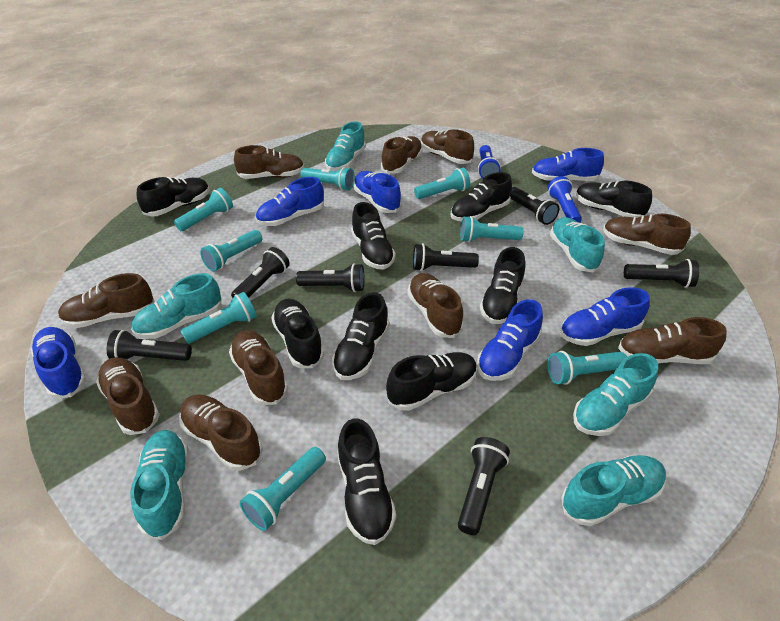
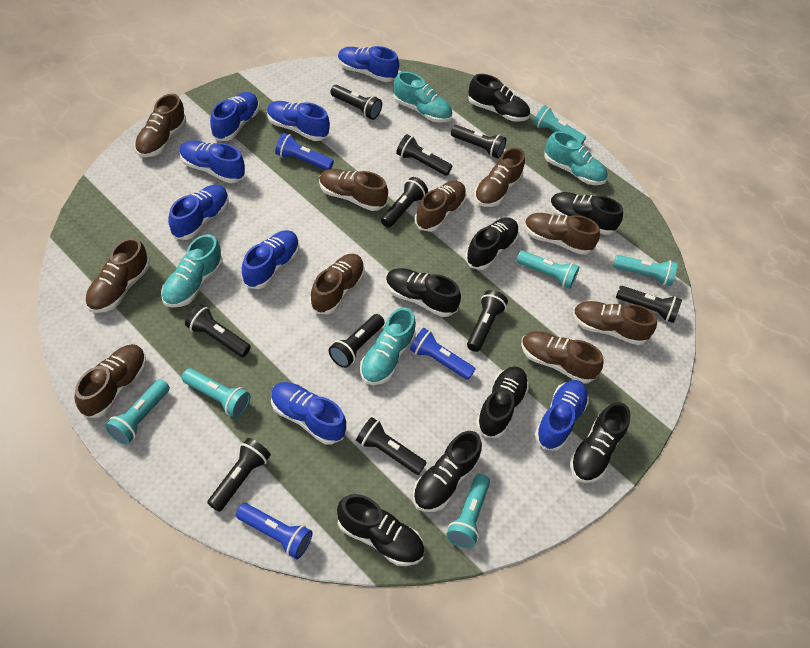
black flashlight: 7 -> 10
black shoe: 9 -> 8
blue flashlight: 2 -> 3
blue shoe: 6 -> 8
turquoise flashlight: 8 -> 6
turquoise shoe: 6 -> 4

